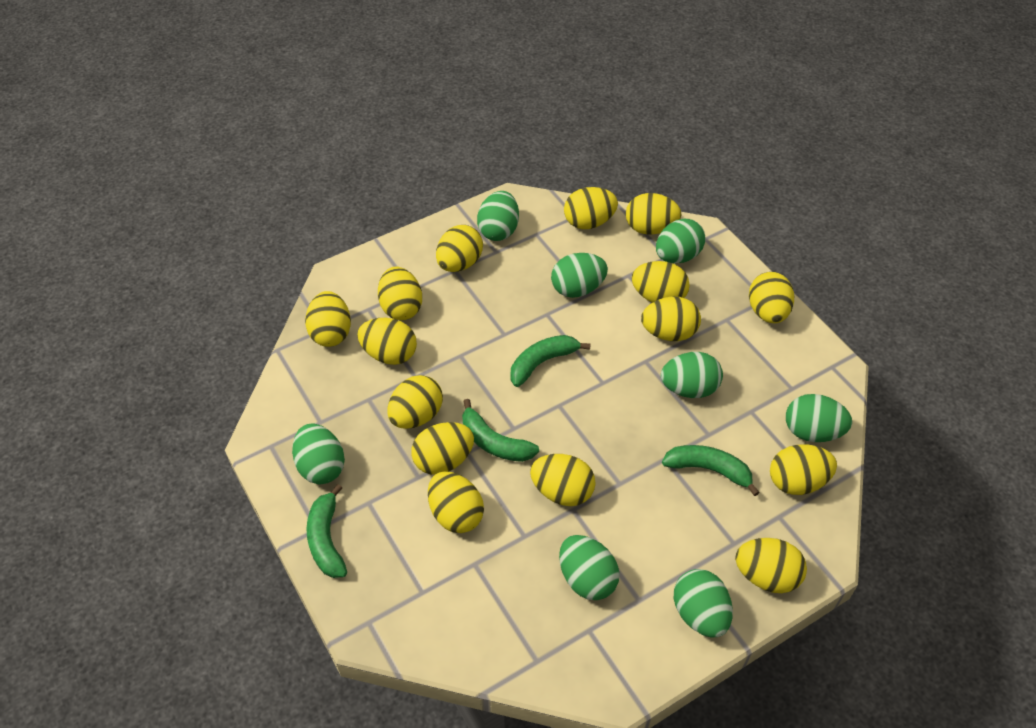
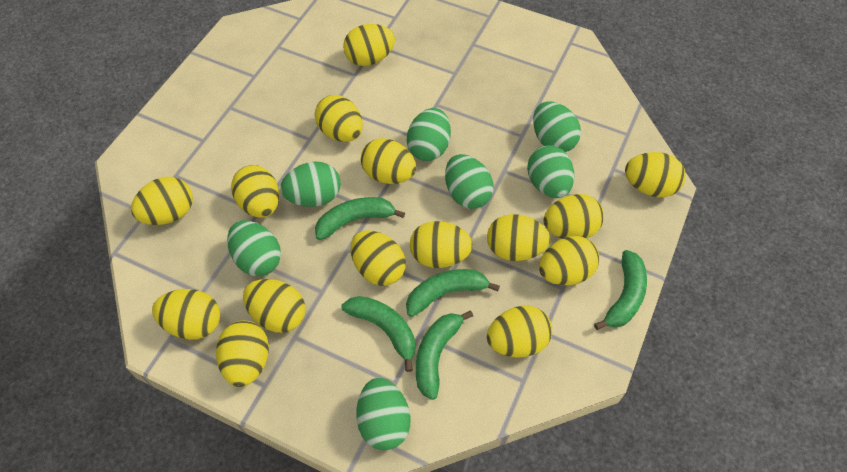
green banana: 4 -> 5
green egg: 8 -> 7

